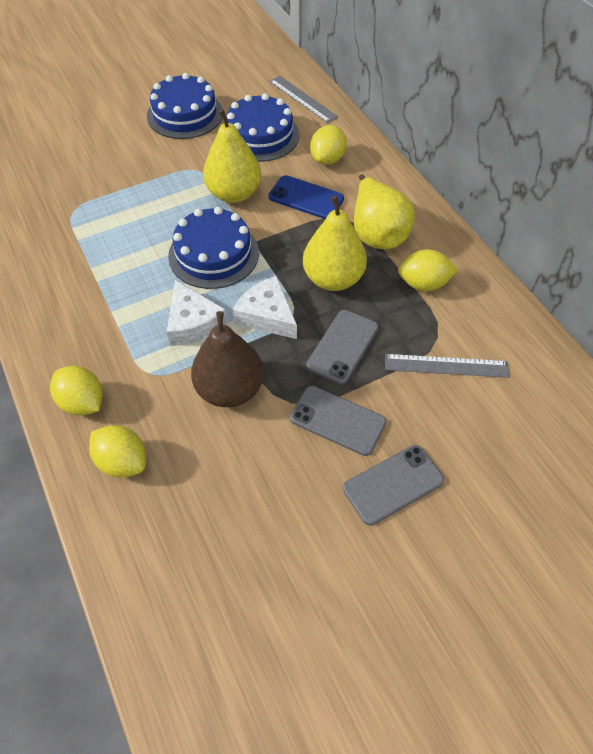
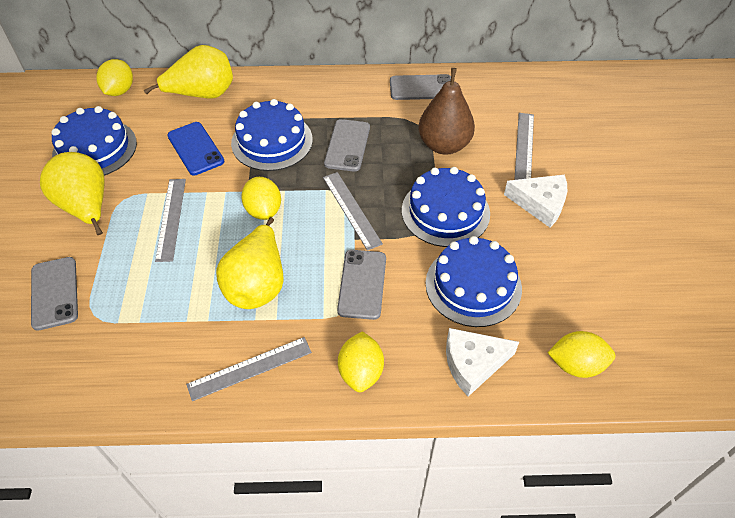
blue cake: 3 -> 4
grey phone: 3 -> 4
grey ruler: 2 -> 4

